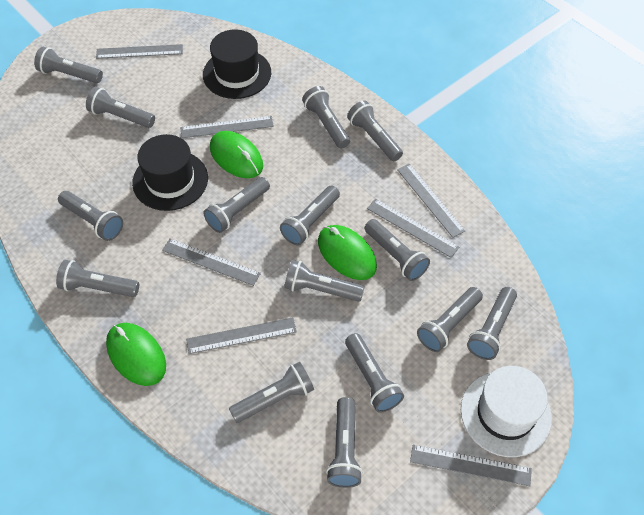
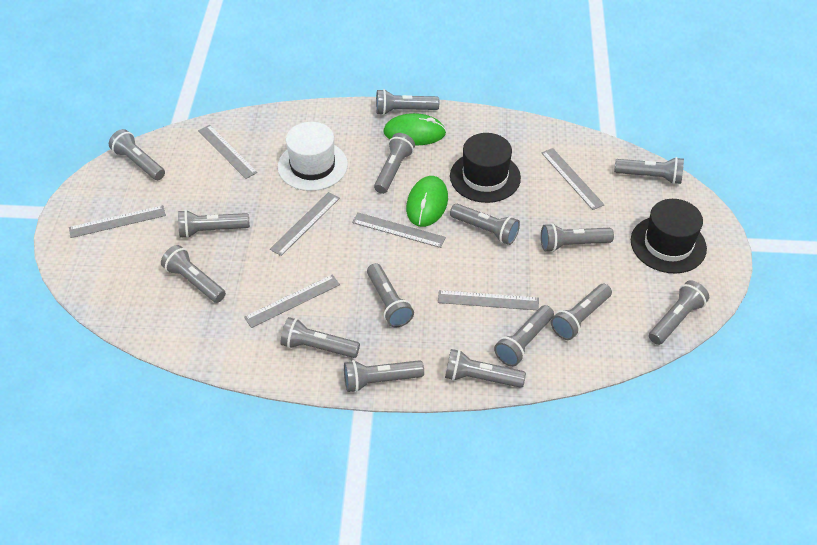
green mouse: 3 -> 2

